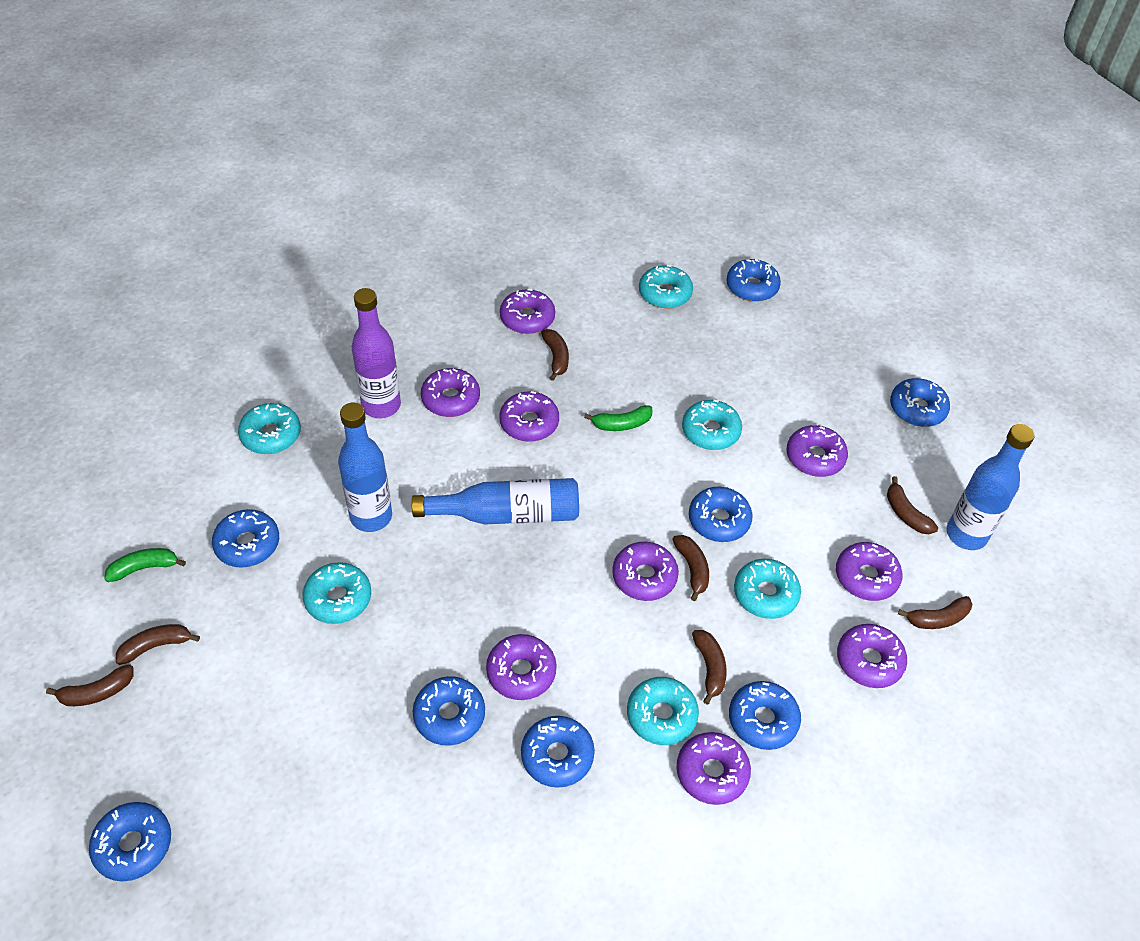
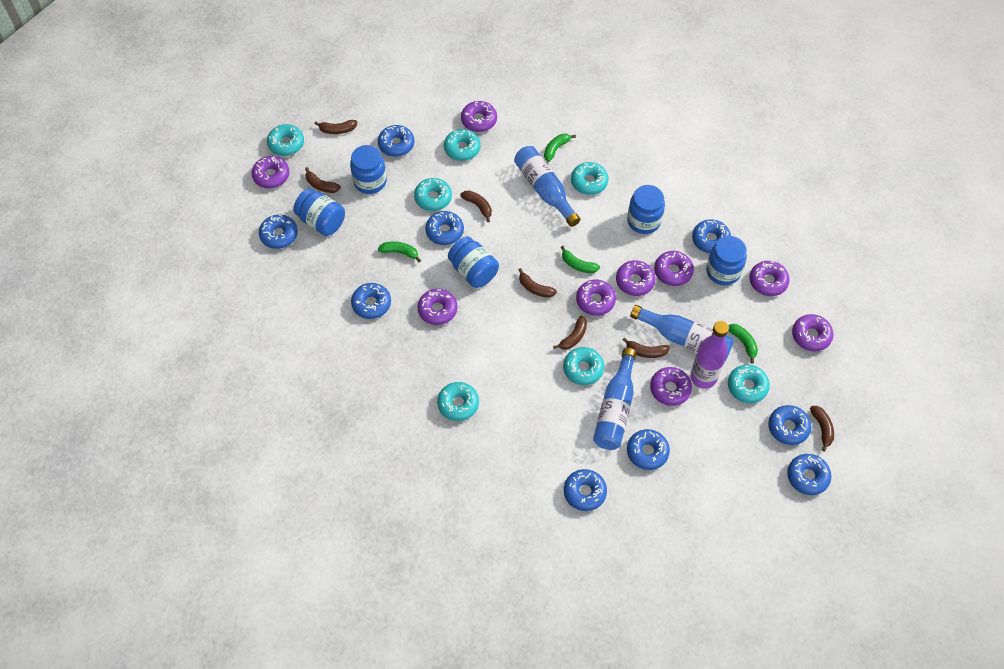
blue donut: 8 -> 9
blue jar: 0 -> 5
green banana: 2 -> 4
turquoise donut: 6 -> 7

